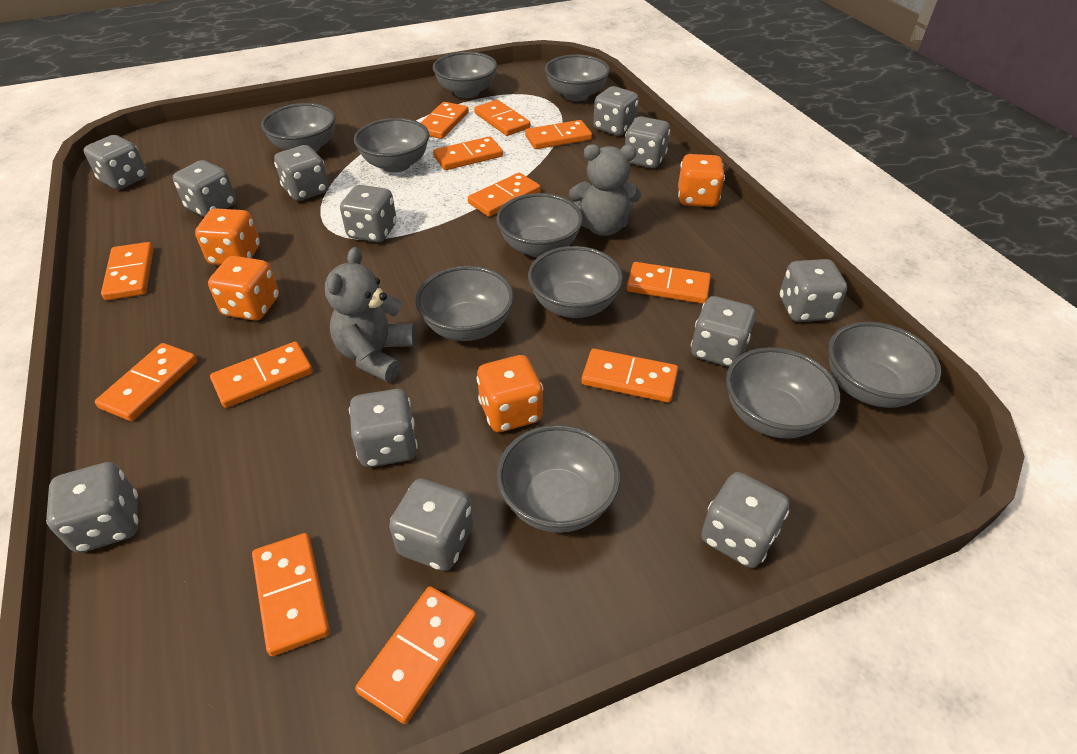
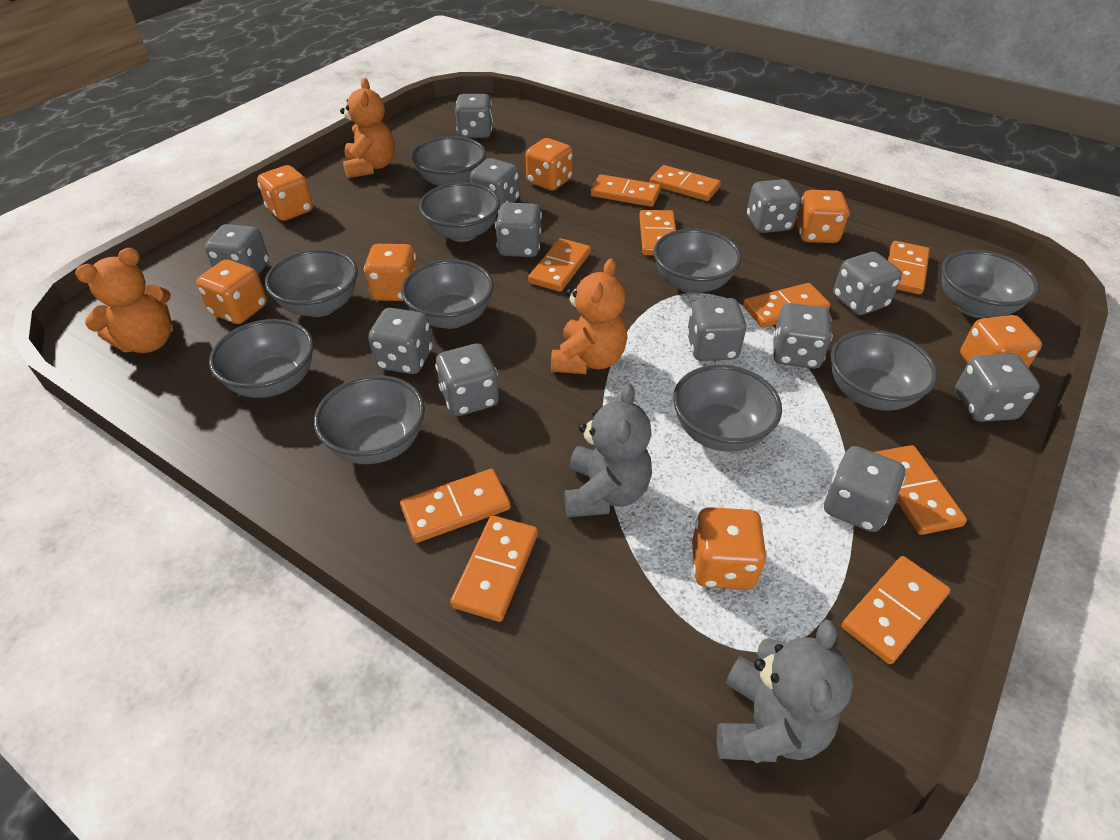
orange dice: 4 -> 7
orange domino: 12 -> 10
orange teddy bear: 0 -> 3

